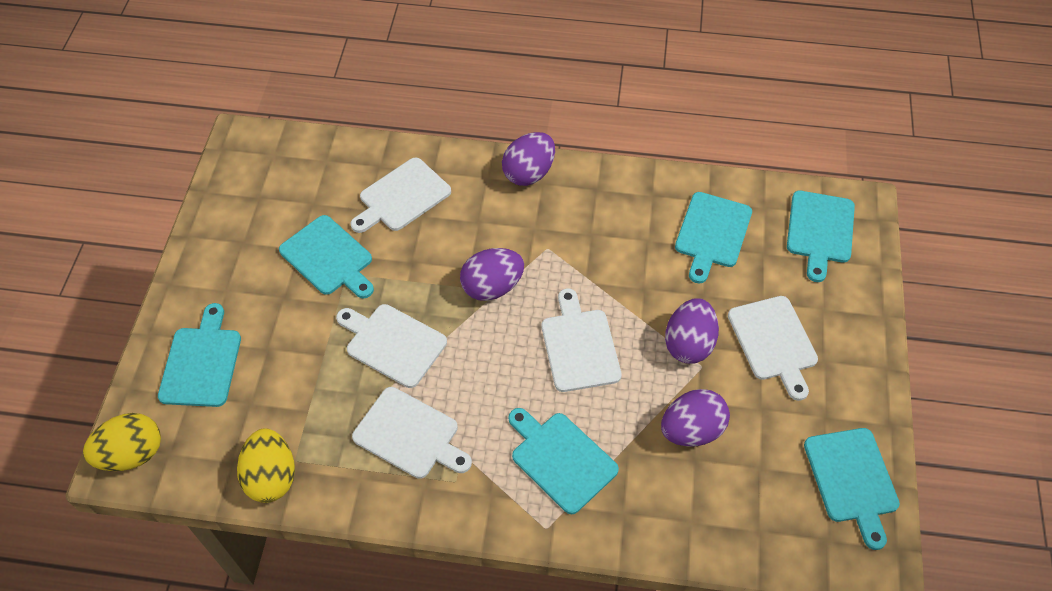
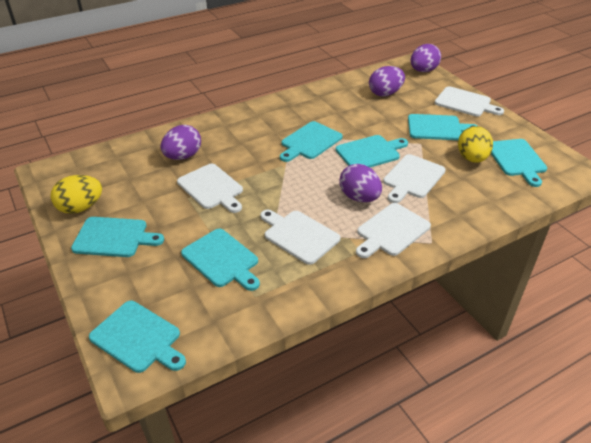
turquoise cutting board: 6 -> 7

